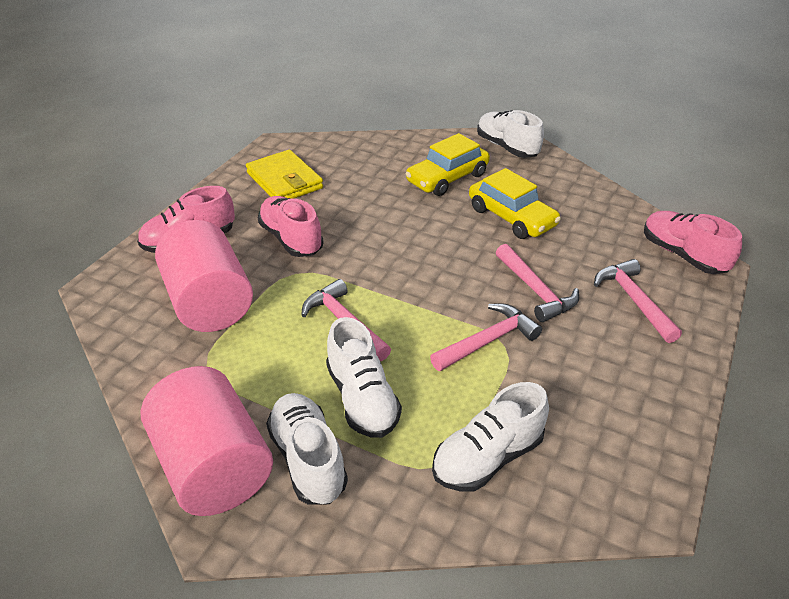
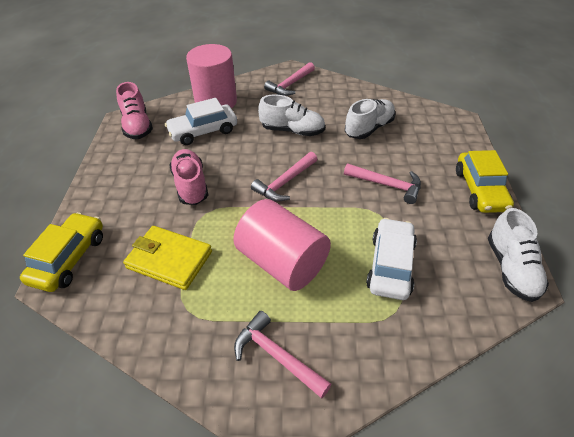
pink shoe: 3 -> 2
white car: 0 -> 2
white shoe: 4 -> 3

